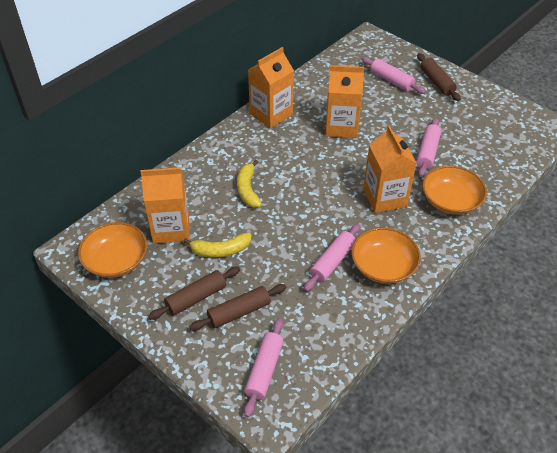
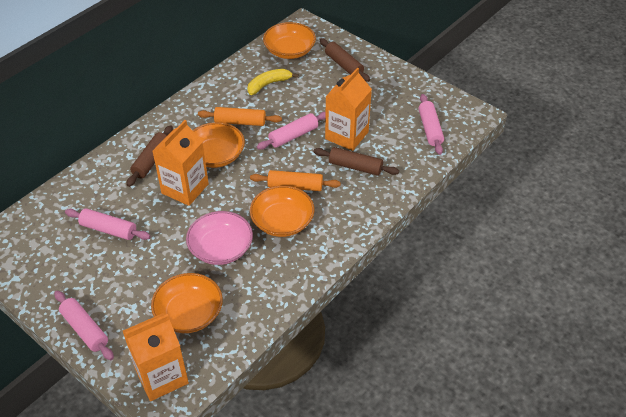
orange bowl: 3 -> 4
orange carton: 4 -> 3
orange rolling pin: 0 -> 2
pink bowl: 0 -> 1
yellow banana: 2 -> 1

